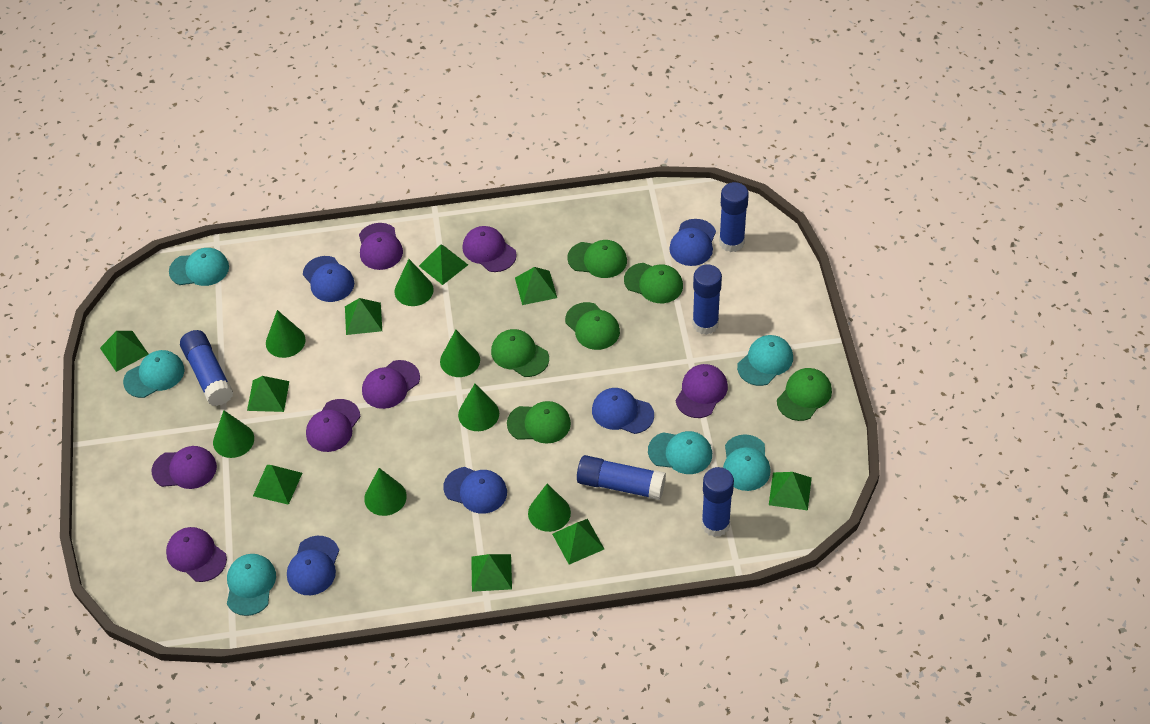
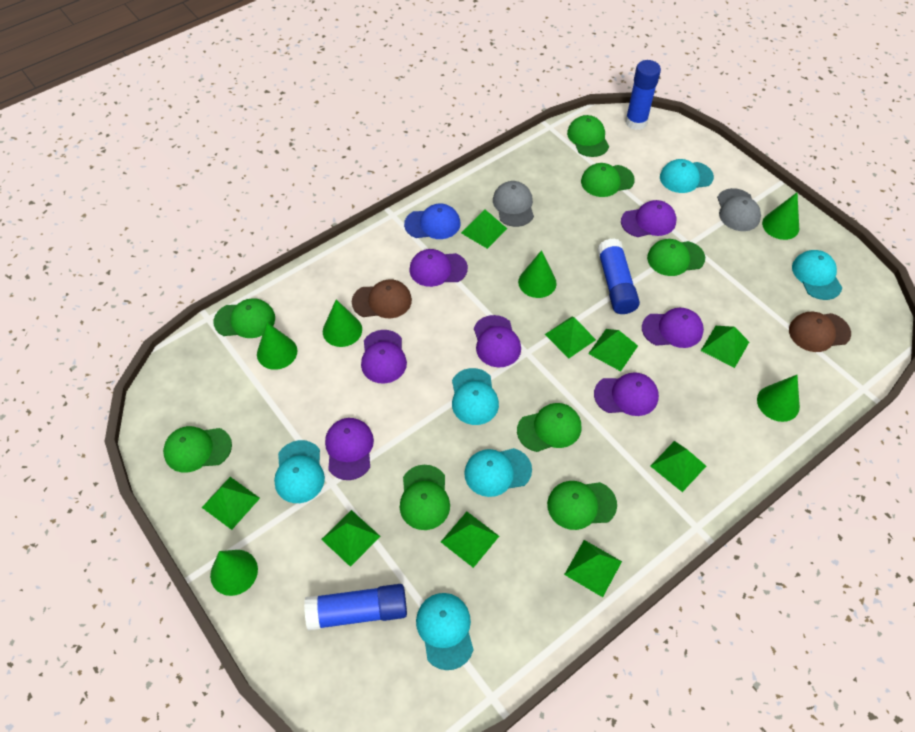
blue cap: 5 -> 1
blue glue stick: 5 -> 3
brown cap: 0 -> 2
green cap: 6 -> 8
green cone: 7 -> 6
grey cap: 0 -> 2

